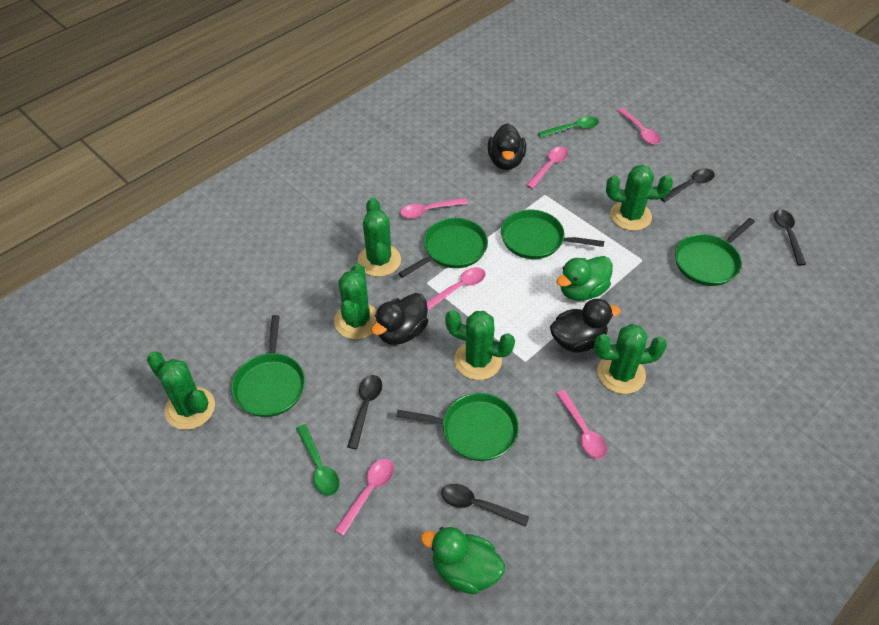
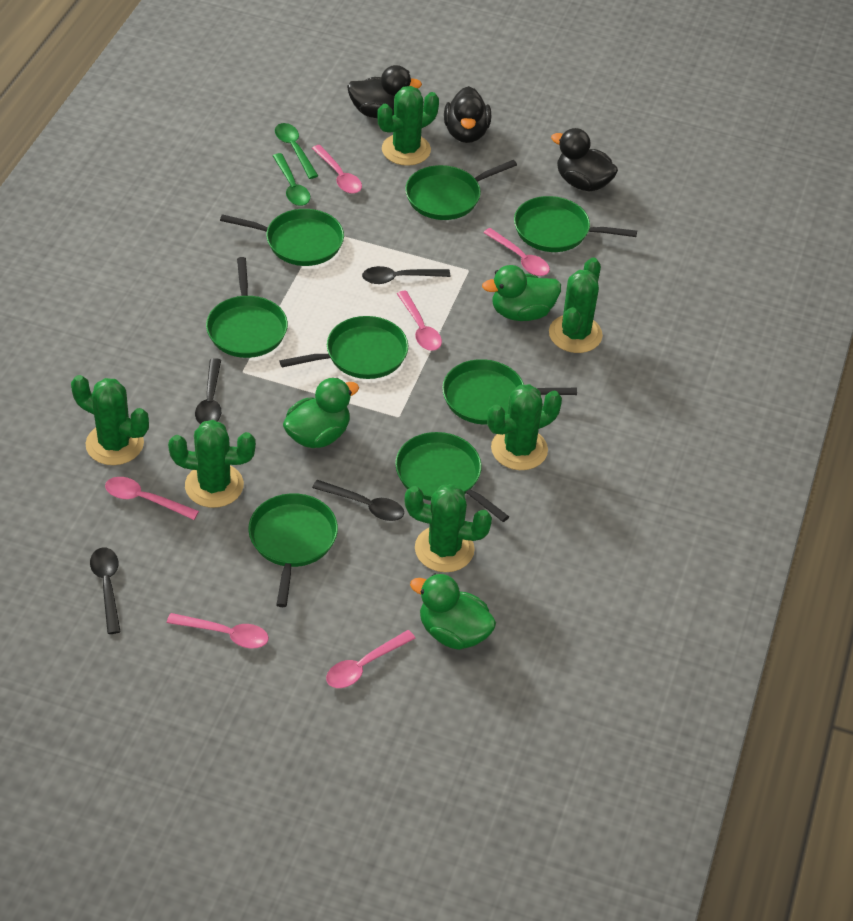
green duck: 2 -> 3
green pan: 5 -> 8

